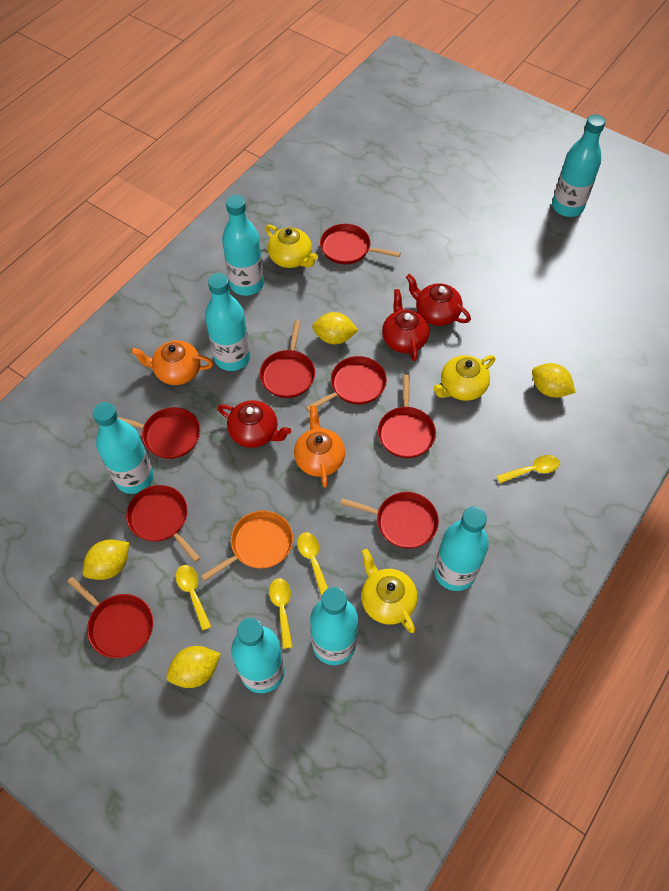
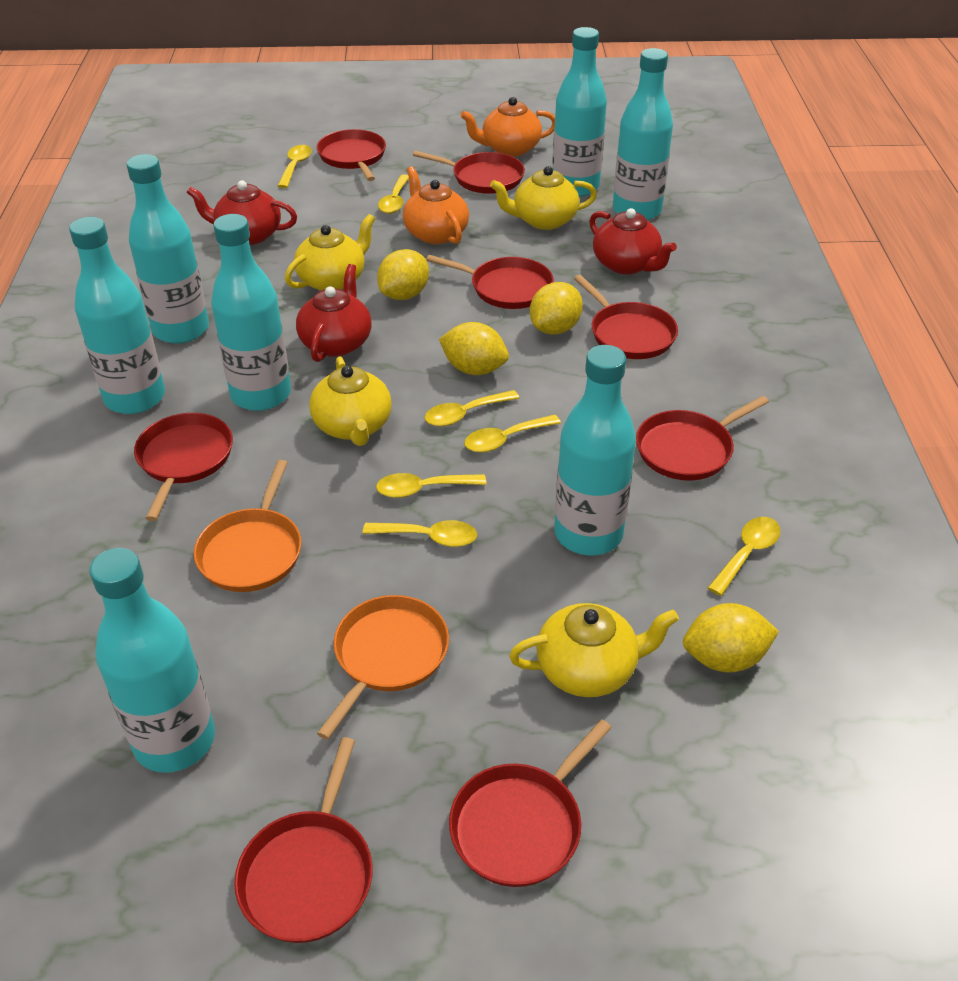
orange pan: 1 -> 2
yellow spoon: 4 -> 7
yellow teapot: 3 -> 4

